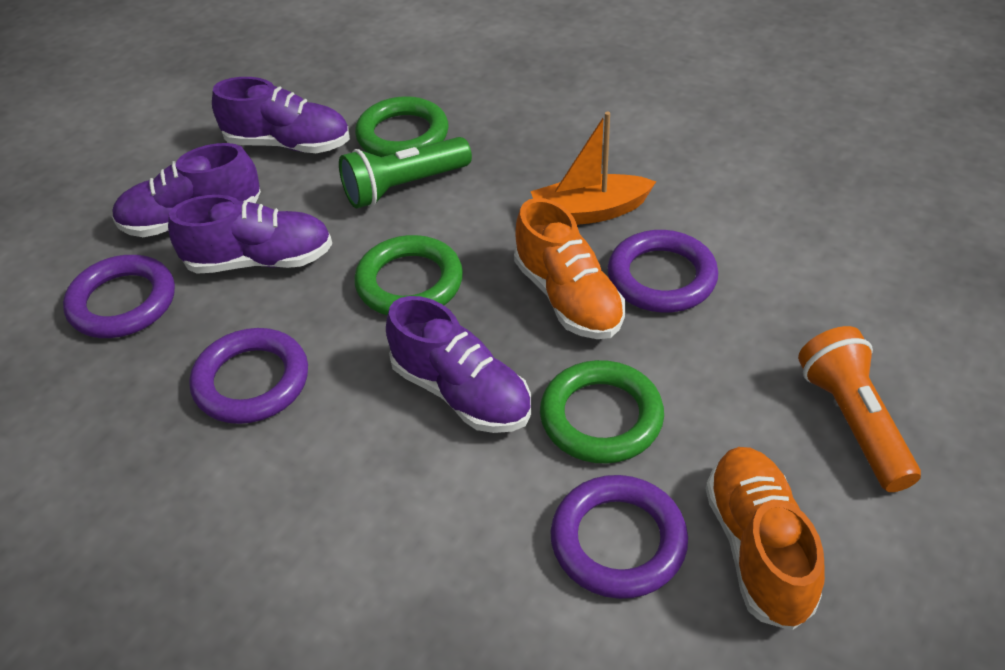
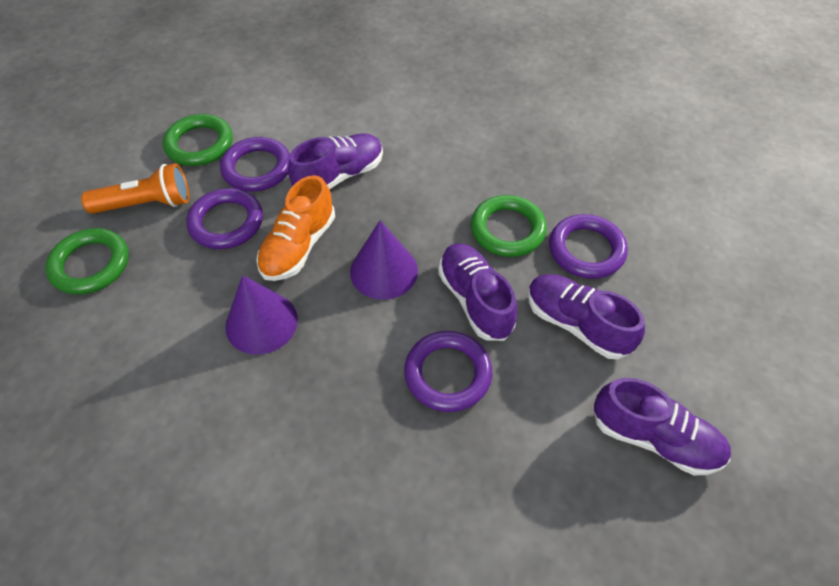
green flashlight: 1 -> 0
orange boat: 1 -> 0
orange shoe: 2 -> 1
purple cone: 0 -> 2

